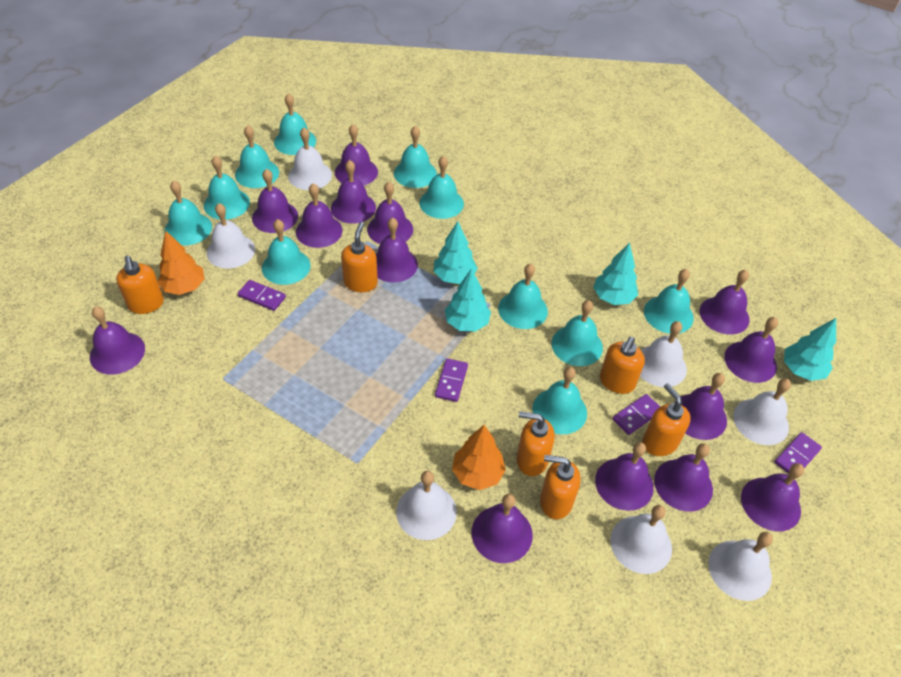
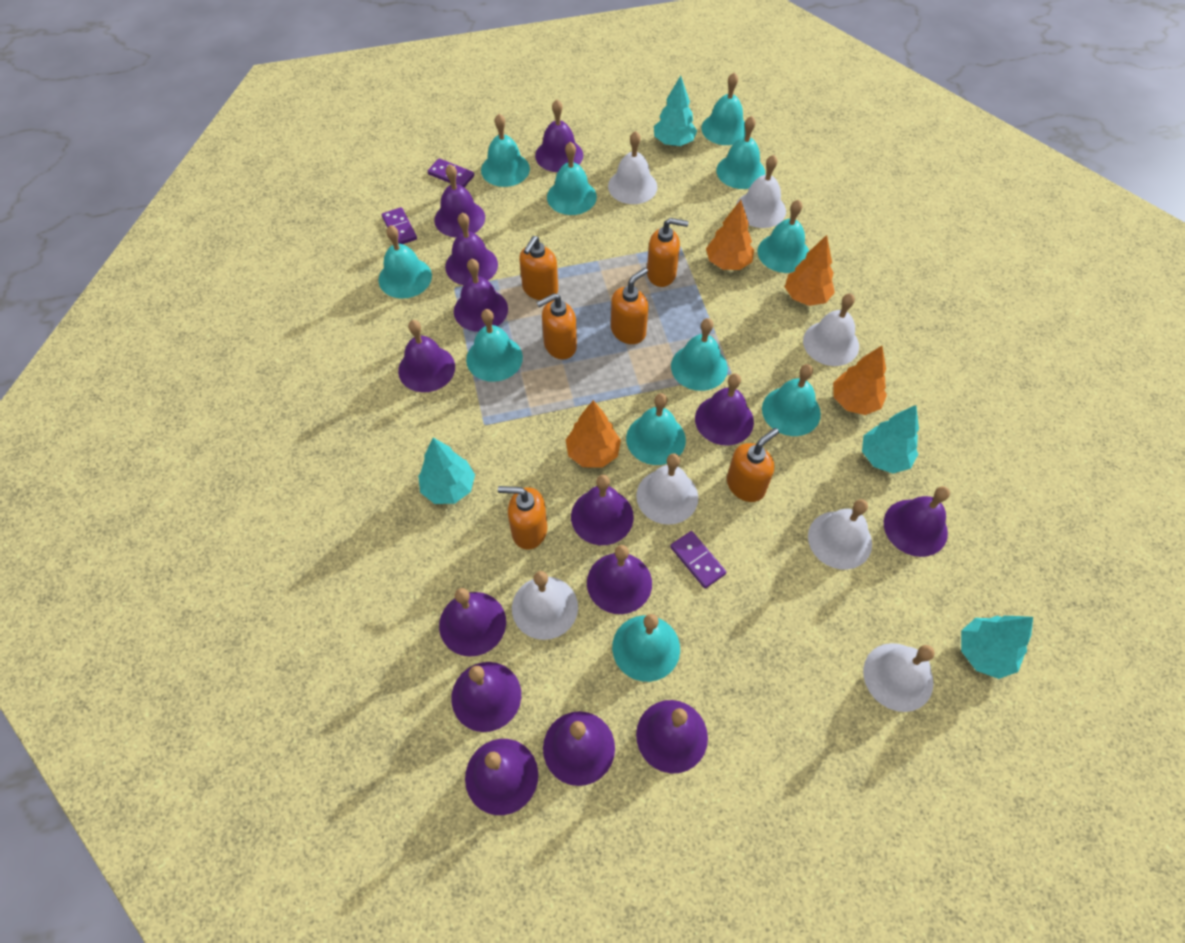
orange tree: 2 -> 4
purple domino: 4 -> 3

